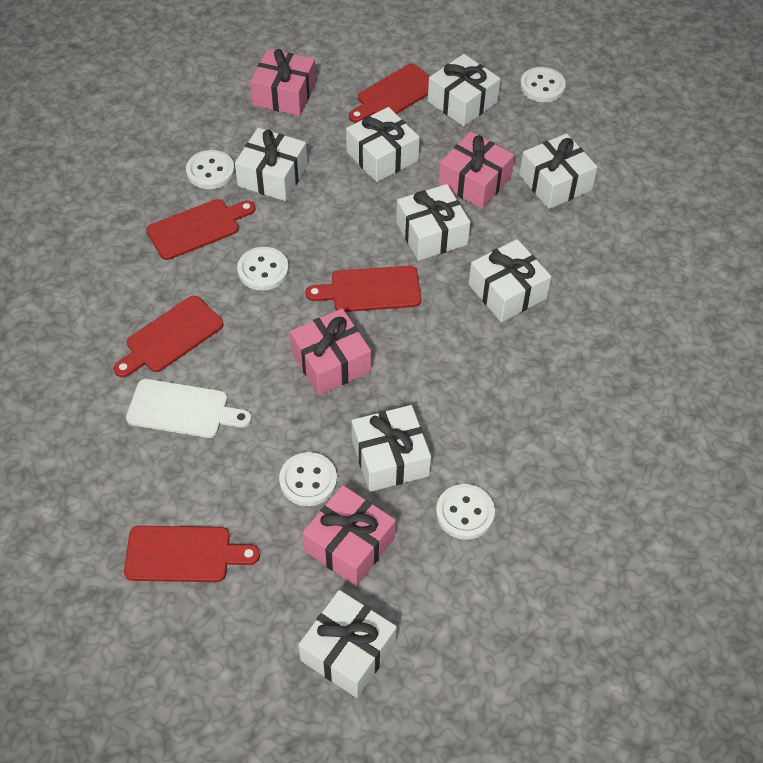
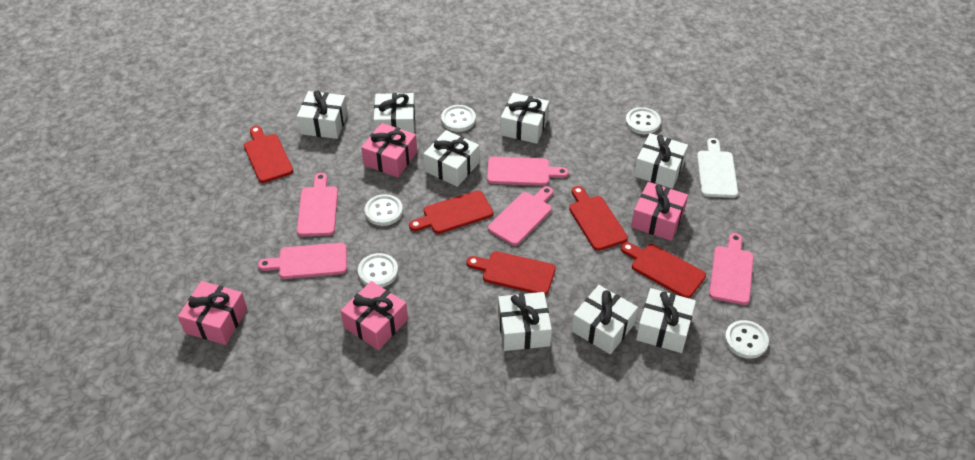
pink cutting board: 0 -> 5

